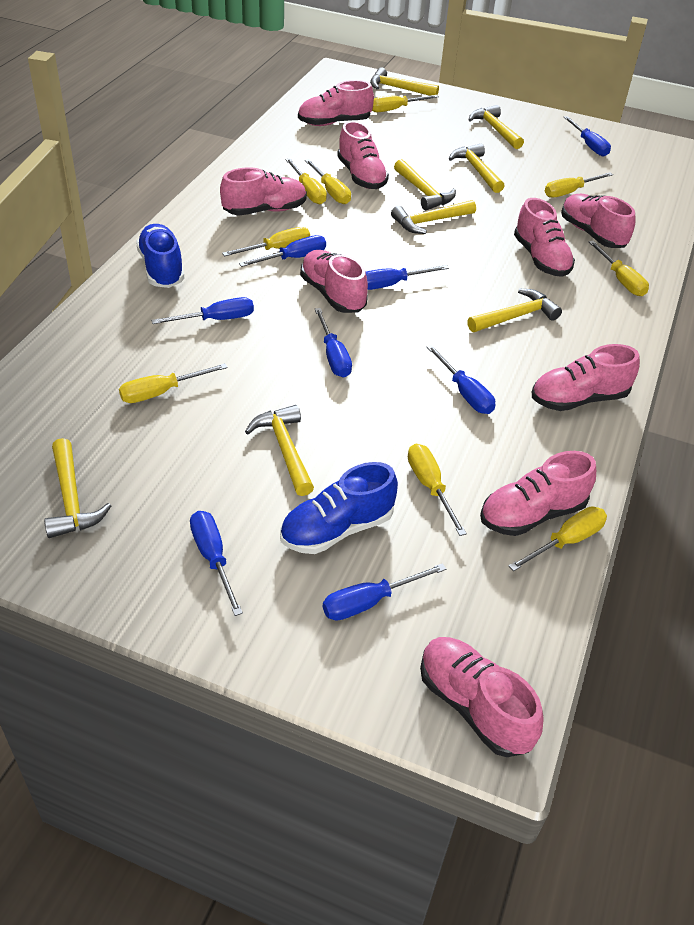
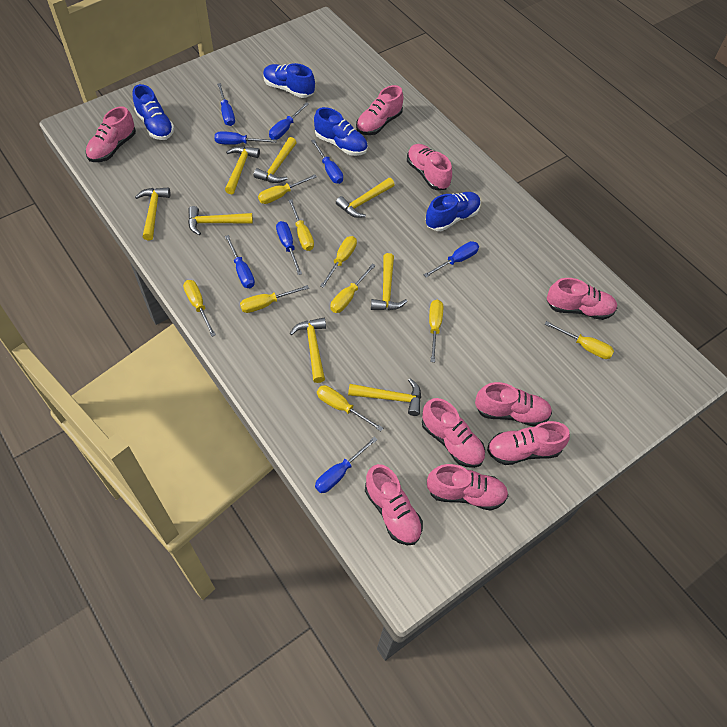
blue shoe: 2 -> 4

